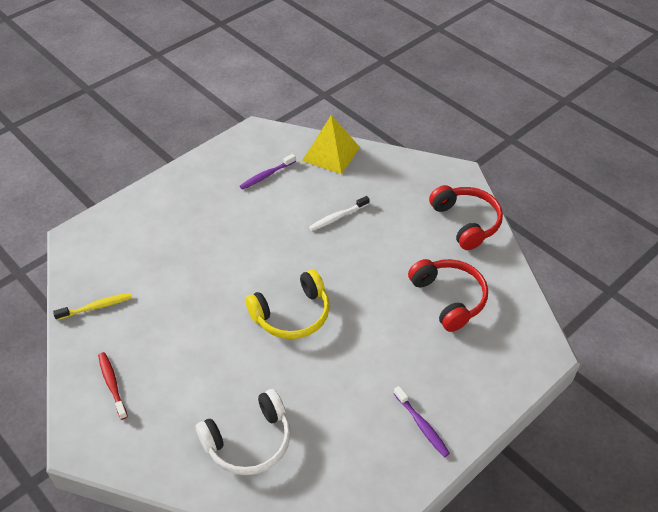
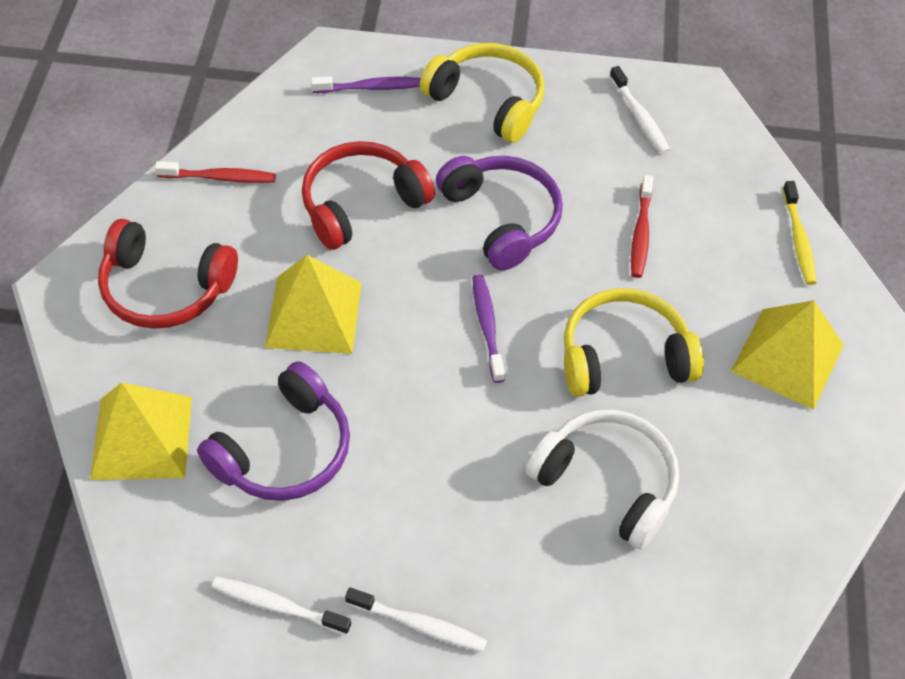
purple headphones: 0 -> 2
red toothbrush: 1 -> 2
white toothbrush: 1 -> 3
yellow headphones: 1 -> 2
yellow pyramid: 1 -> 3

